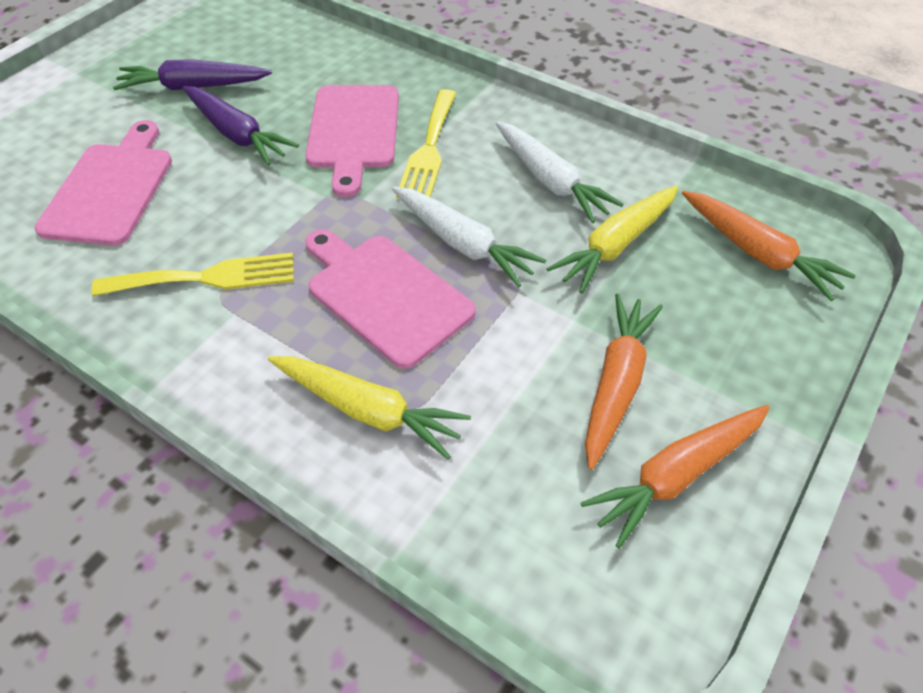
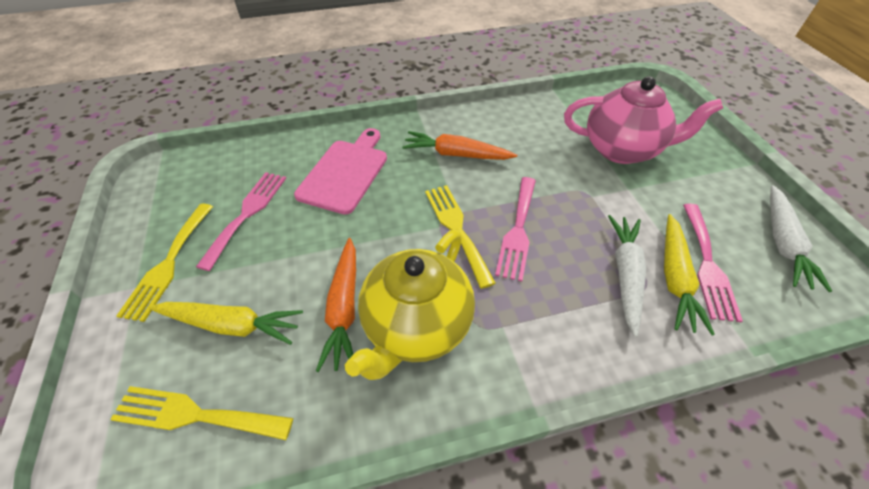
orange carrot: 3 -> 2
pink cutting board: 3 -> 1
pink fork: 0 -> 3
pink teapot: 0 -> 1
purple carrot: 2 -> 0
yellow fork: 2 -> 3
yellow teapot: 0 -> 1

